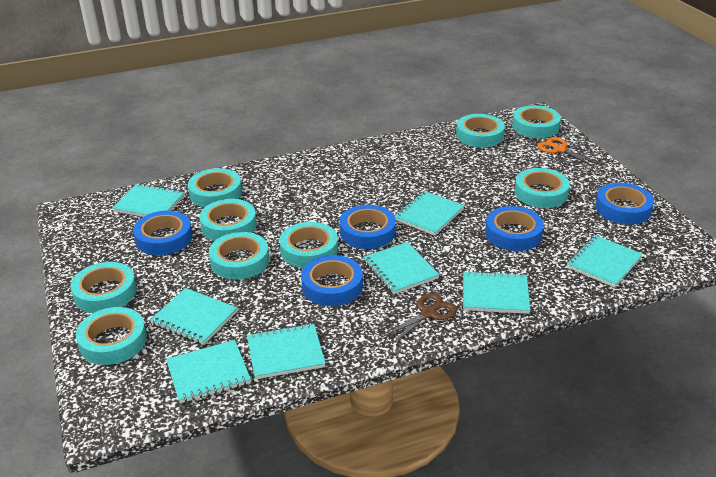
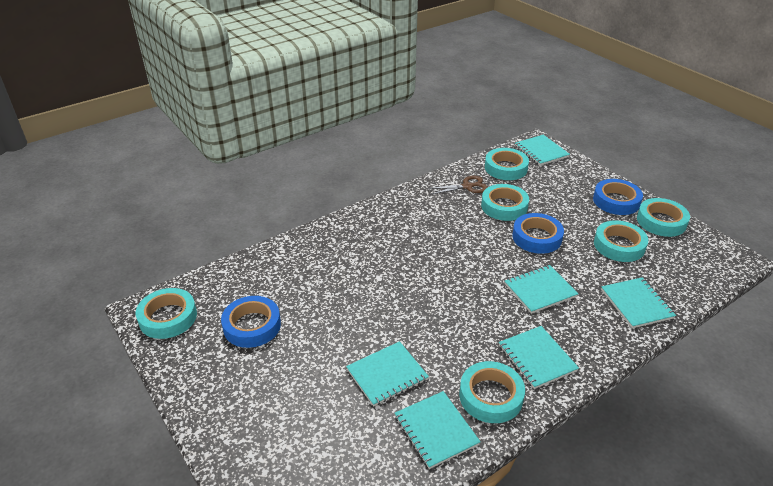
blue tape: 5 -> 3
orange scissors: 1 -> 0
turquoise notebook: 8 -> 6
turquoise tape: 9 -> 6

